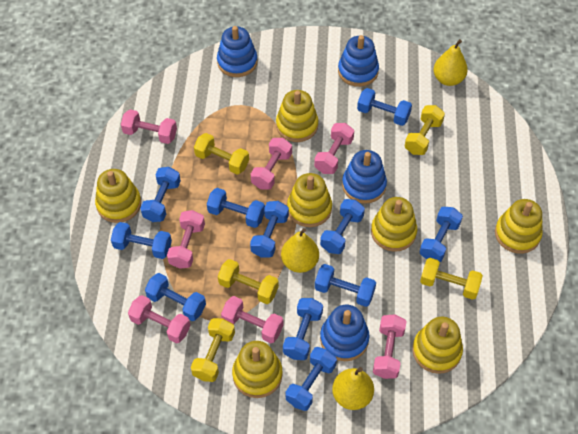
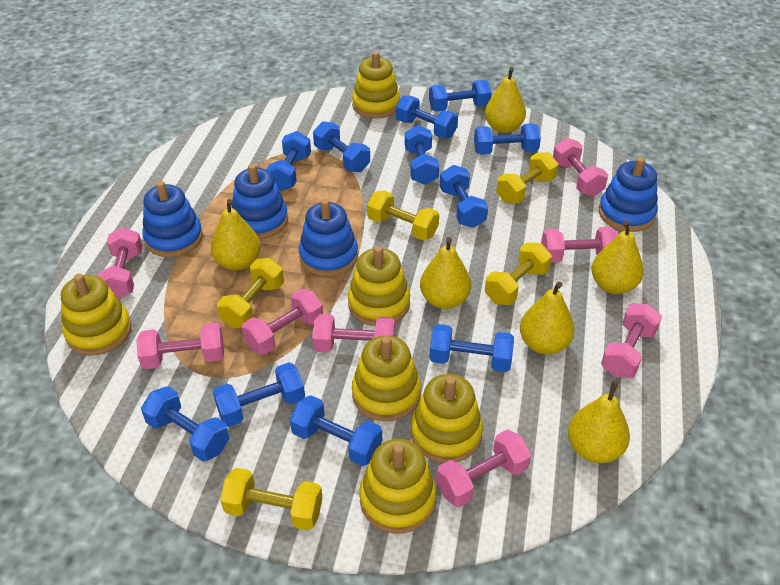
pink dumbbell: 7 -> 8
yellow pear: 3 -> 6
yellow stacking toy: 7 -> 6

